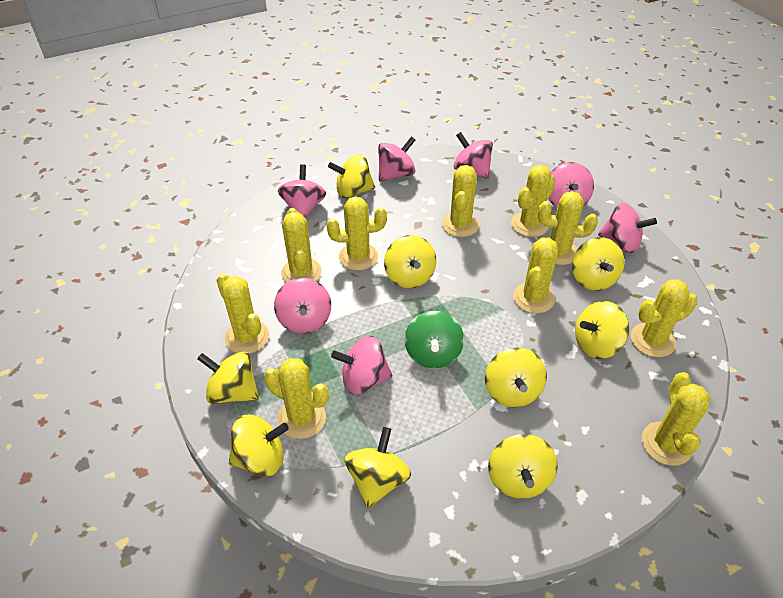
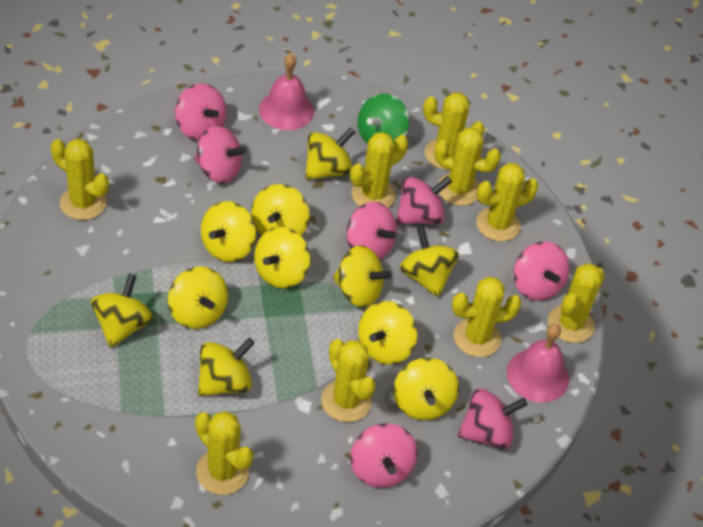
pink bell: 0 -> 2
yellow cactus: 10 -> 9
yellow spinning top: 9 -> 11

